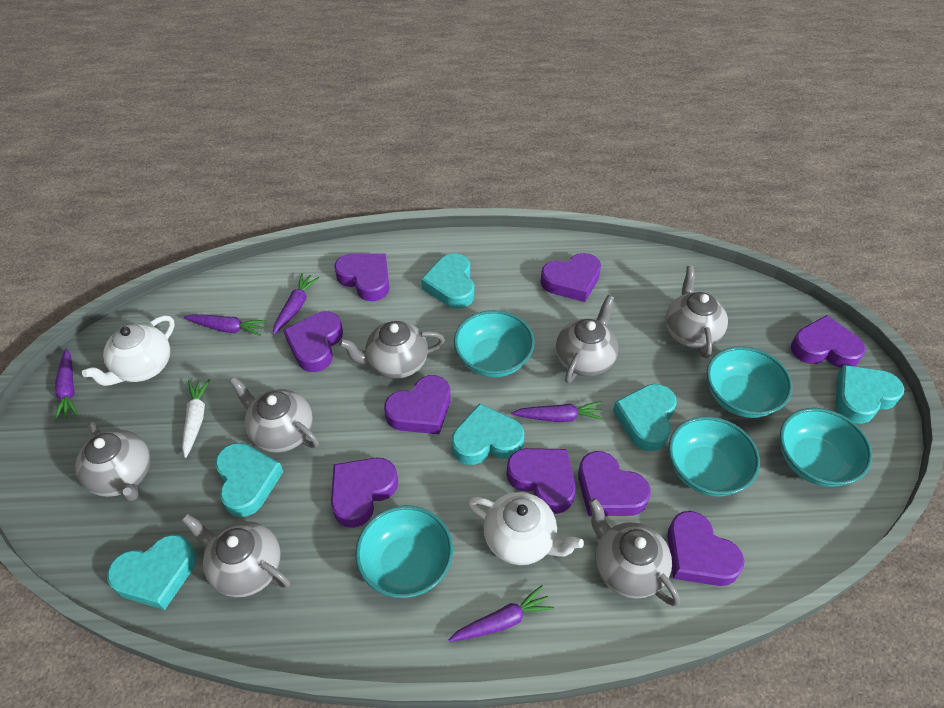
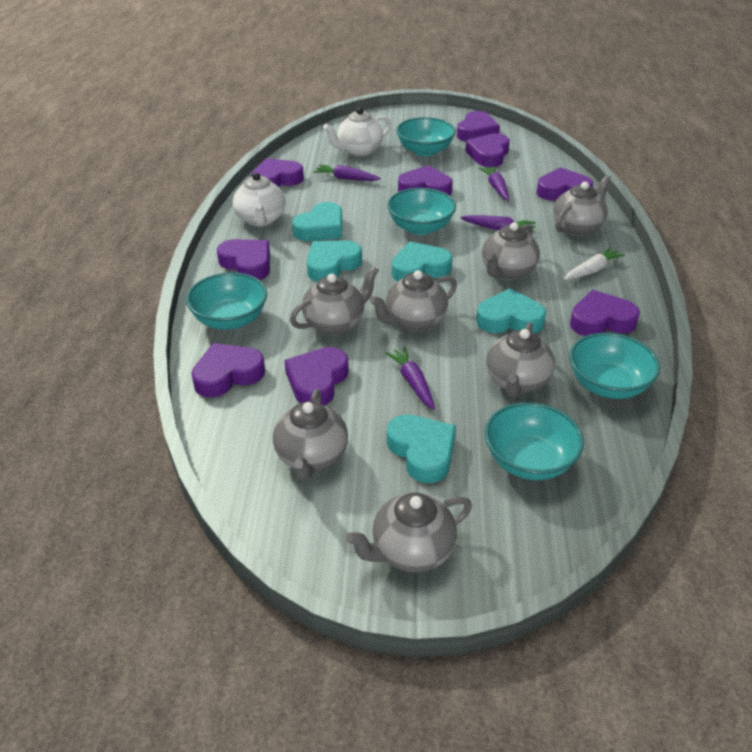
purple carrot: 5 -> 4
turquoise heart: 6 -> 5

